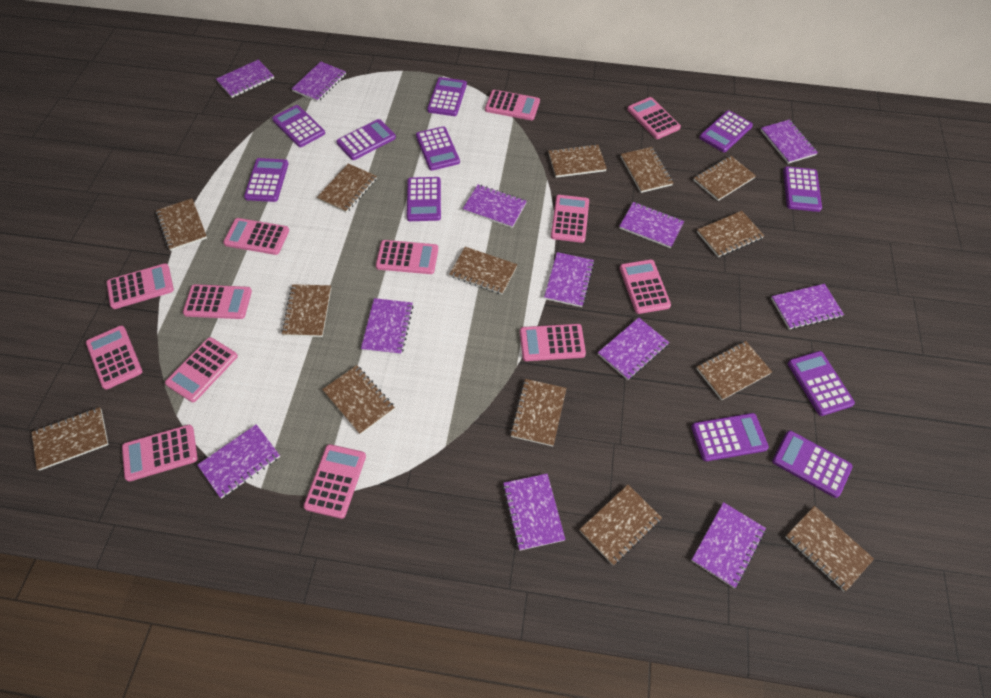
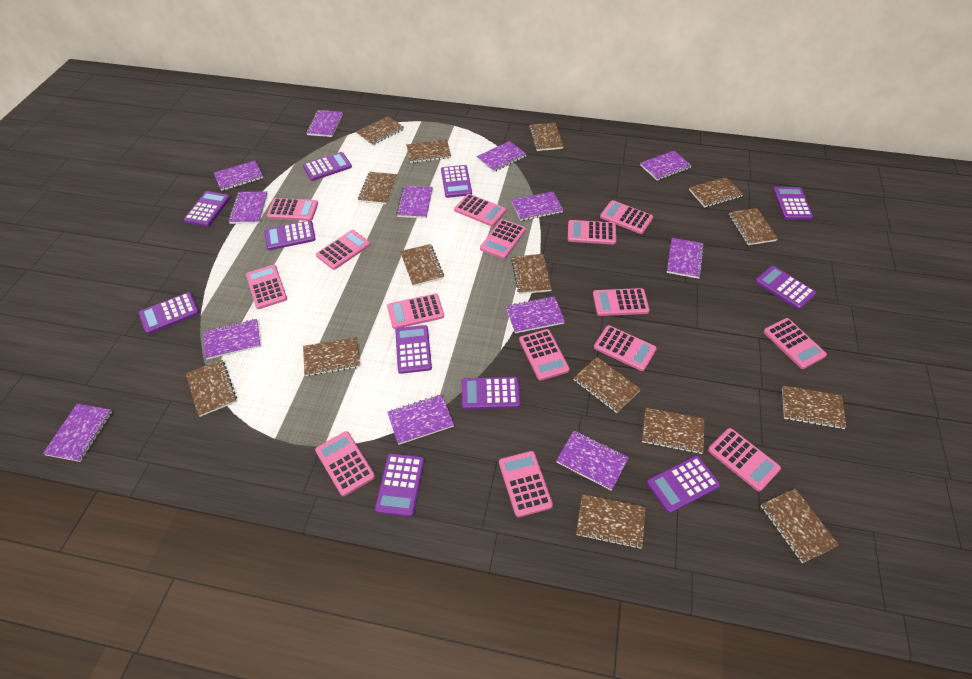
brown notebook: 14 -> 15
pink calculator: 13 -> 15
purple notebook: 12 -> 13

